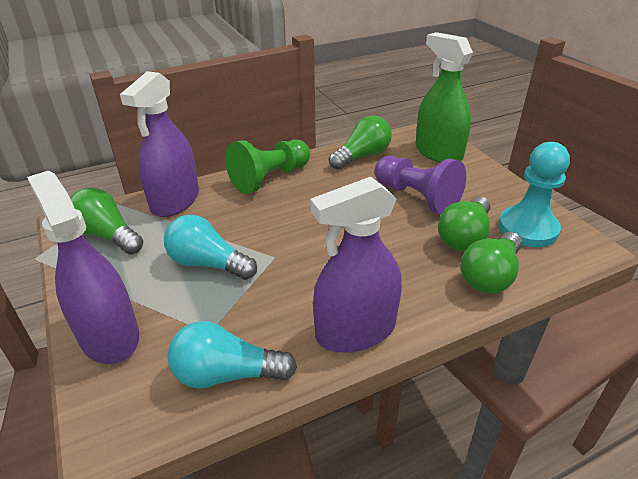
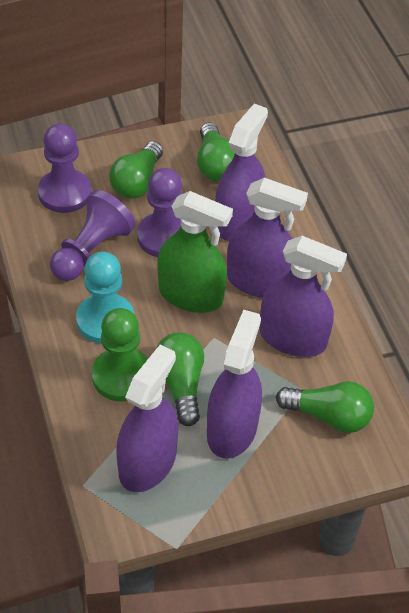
purple pawn: 1 -> 3
purple spray bottle: 3 -> 5
turquoise light bulb: 2 -> 0

